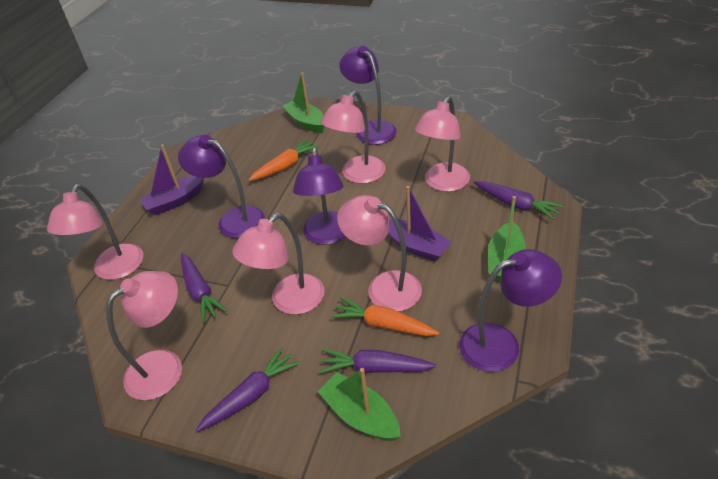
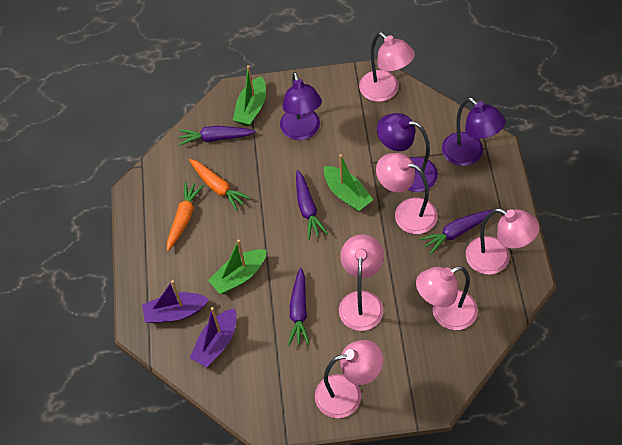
purple lamp: 4 -> 3

